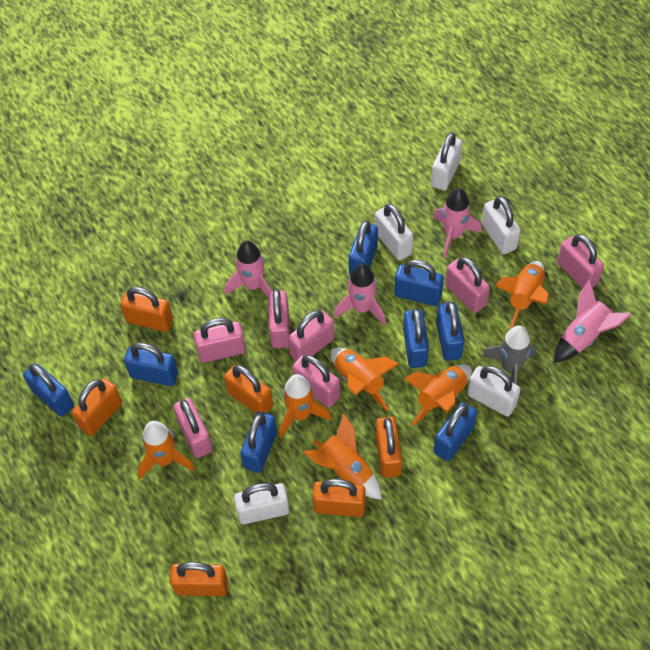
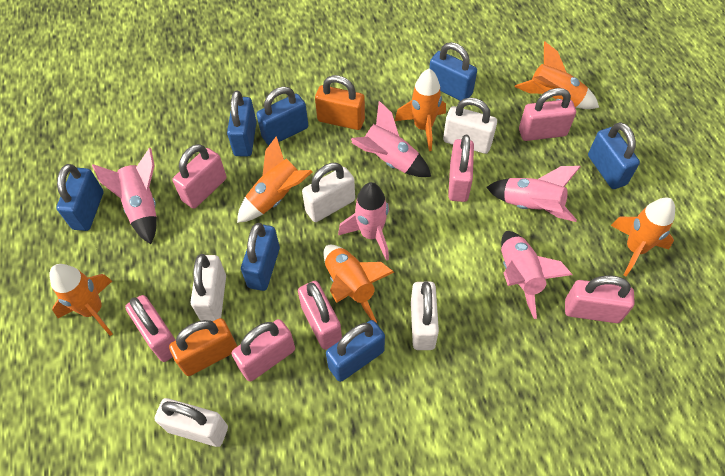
blue padlock: 8 -> 7
grey rocket: 1 -> 0
orange padlock: 6 -> 2
pink rocket: 4 -> 5

